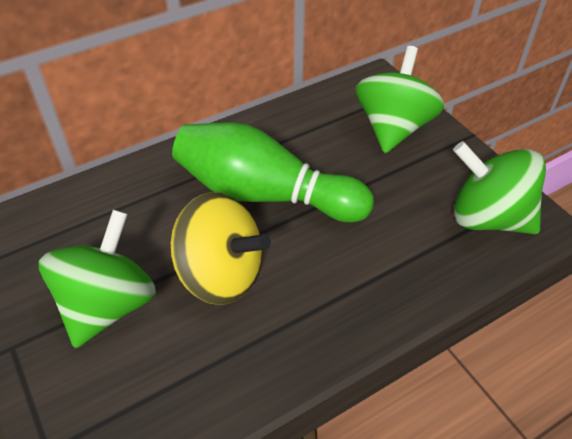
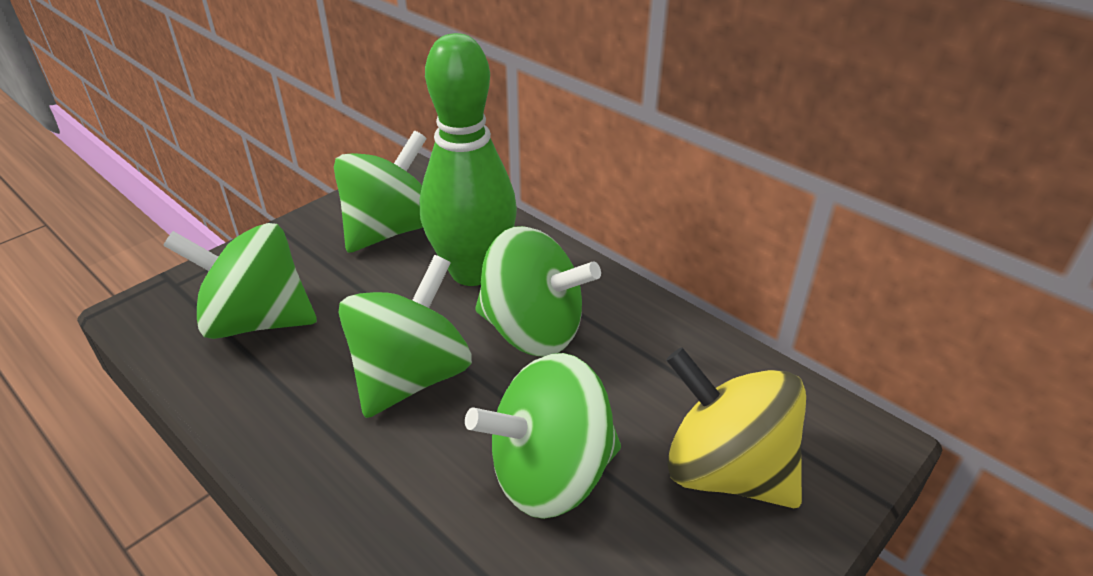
green spinning top: 3 -> 5

